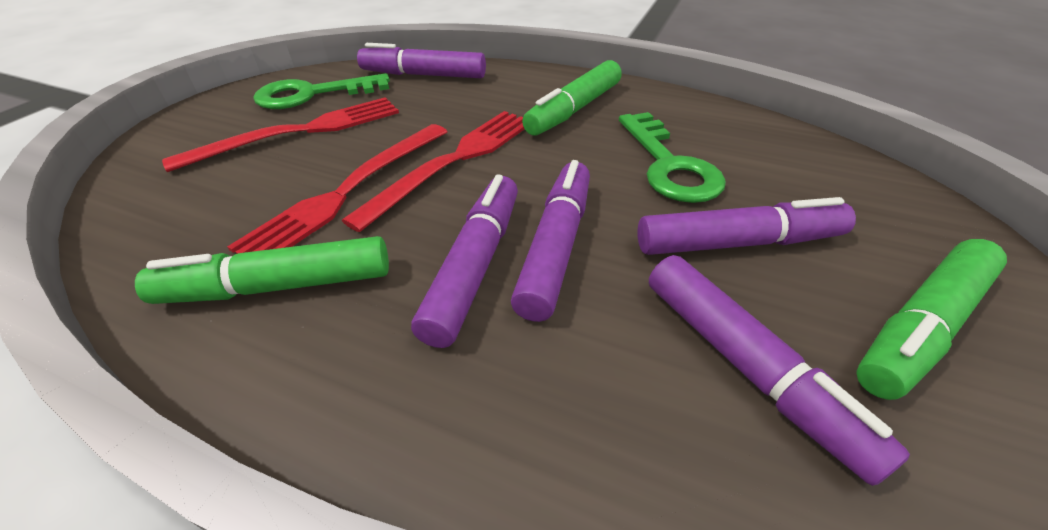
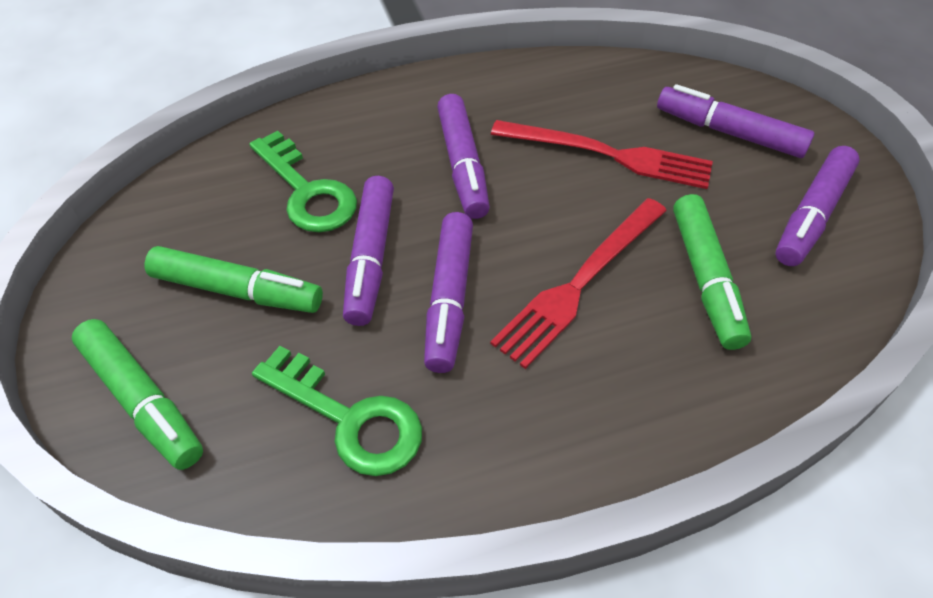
red fork: 3 -> 2

